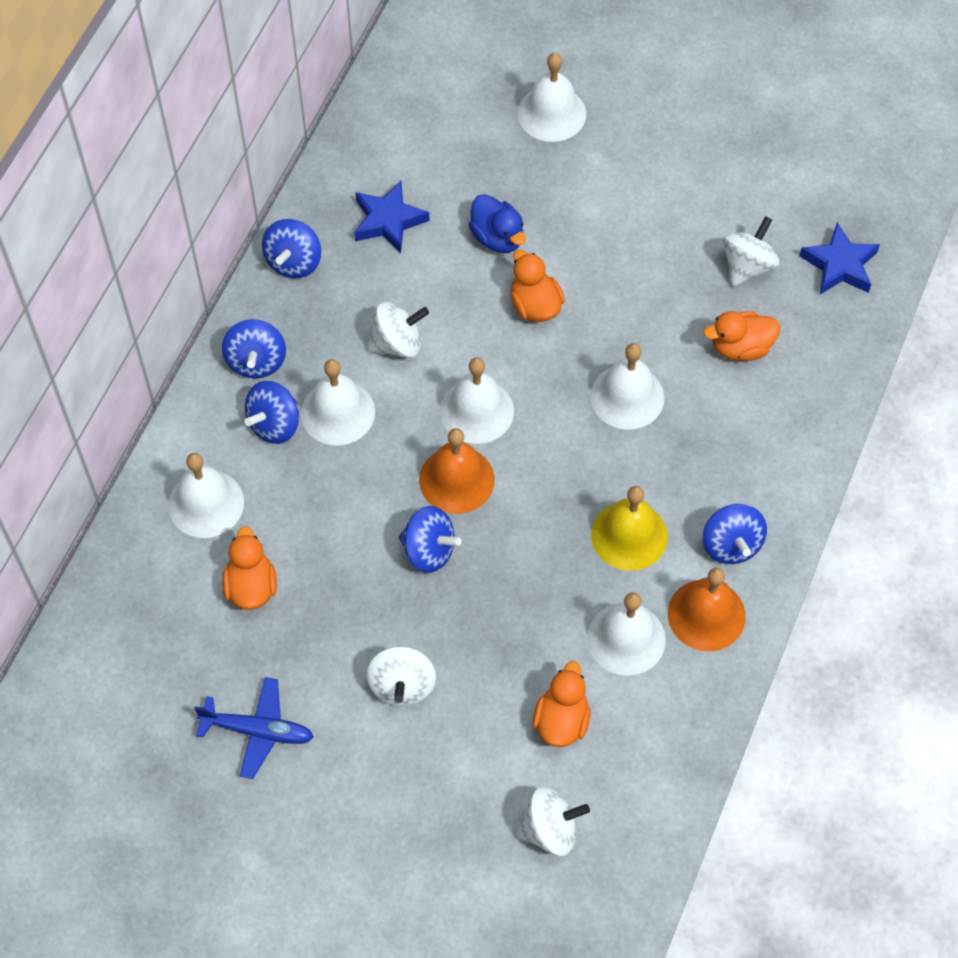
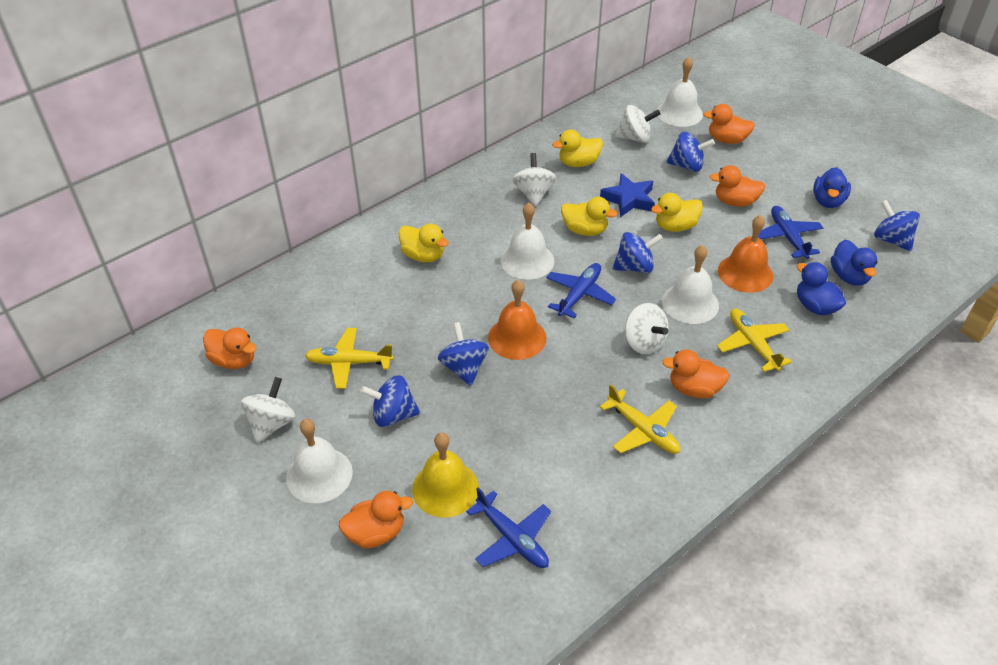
blue duck: 1 -> 3
blue plane: 1 -> 3
blue star: 2 -> 1
orange duck: 4 -> 5
white bell: 6 -> 4
yellow duck: 0 -> 4
yellow plane: 0 -> 3

